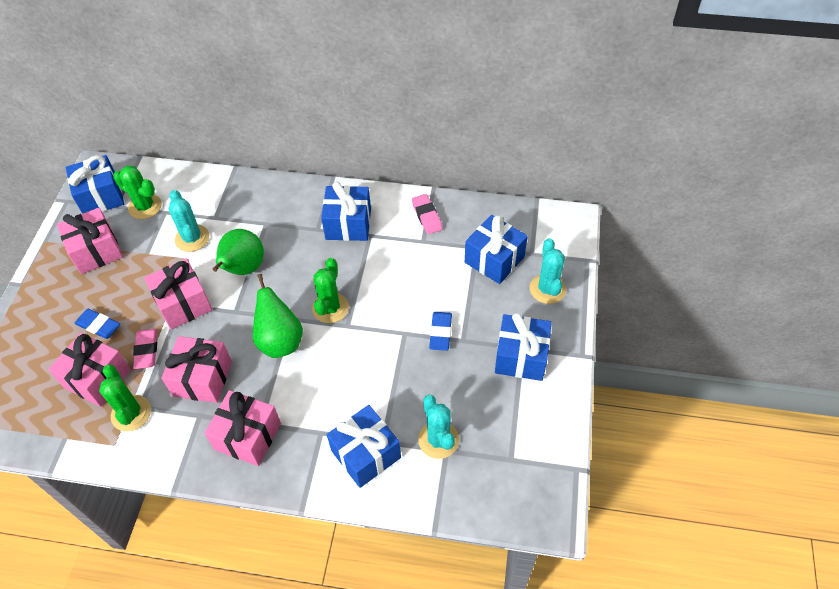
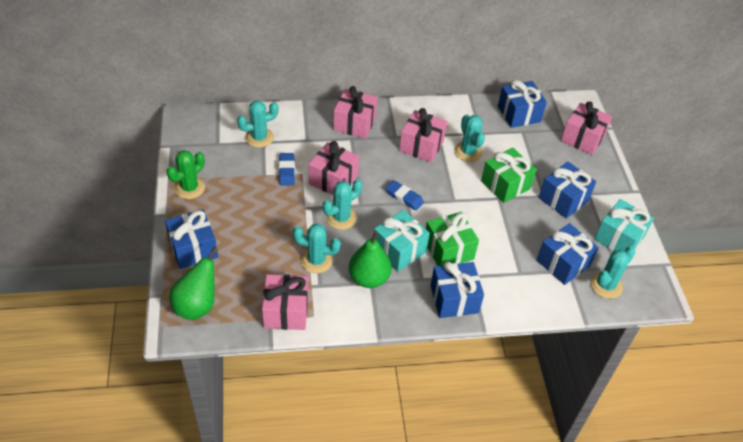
green cactus: 3 -> 1
green gift: 0 -> 2
pink eraser: 2 -> 0
turquoise cactus: 3 -> 5
turquoise gift: 0 -> 2

